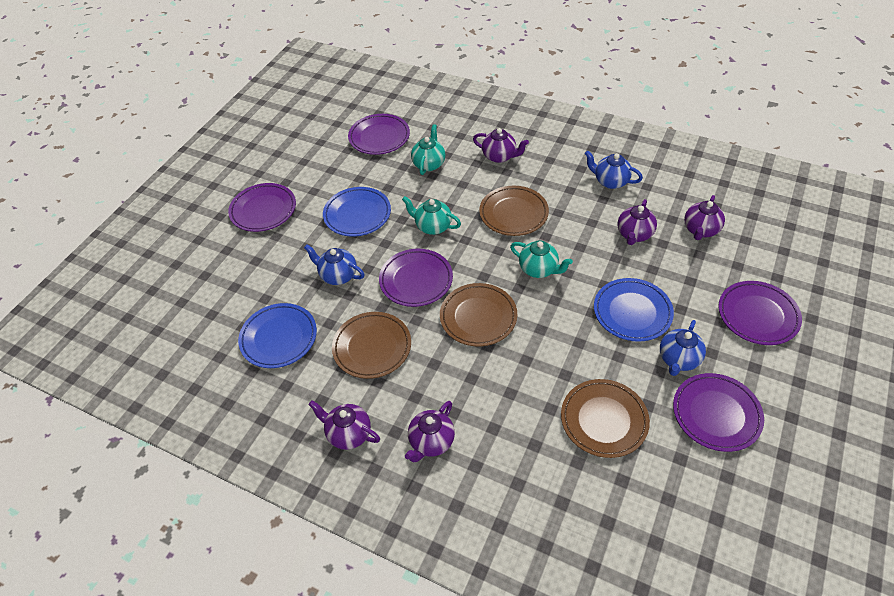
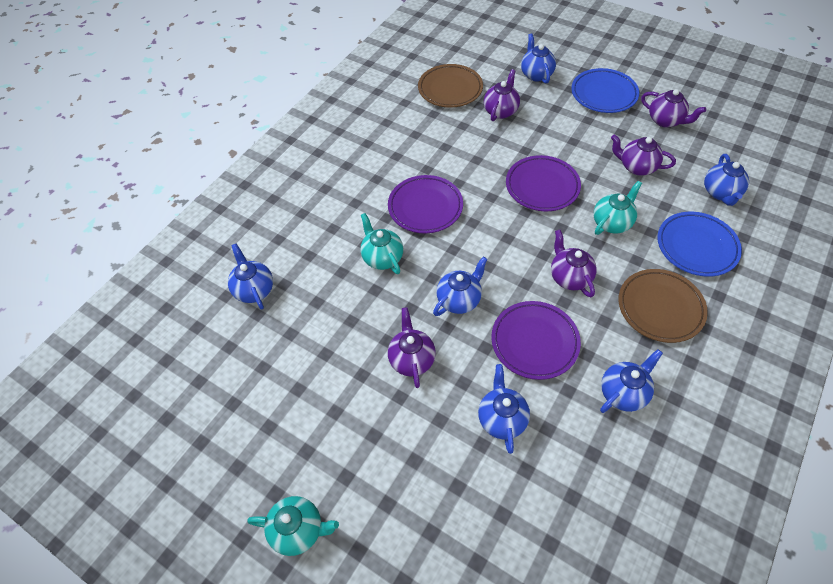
blue plate: 3 -> 2
blue teapot: 3 -> 6
brown plate: 4 -> 2
purple plate: 5 -> 3

